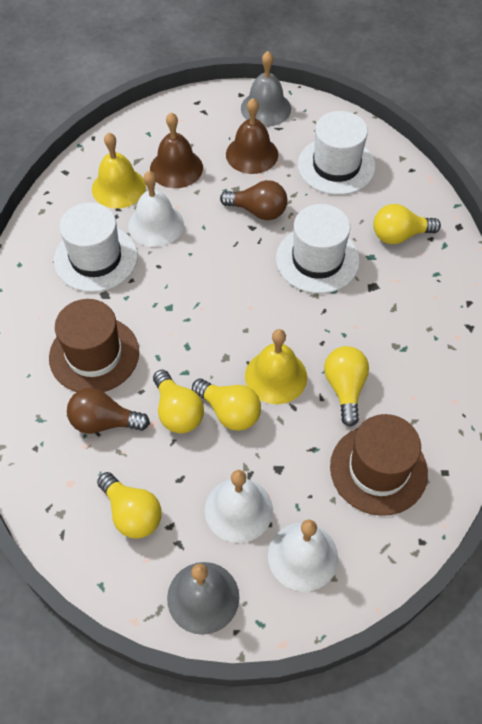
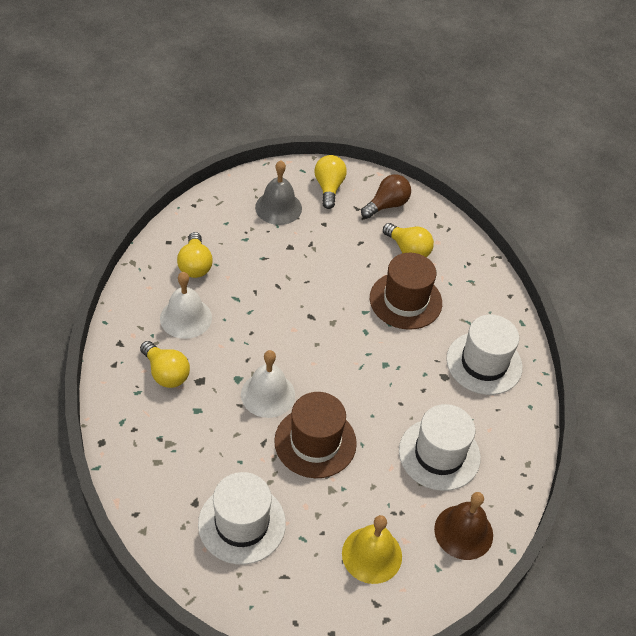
brown bell: 2 -> 1
brown light bulb: 2 -> 1
grey bell: 2 -> 1
white bell: 3 -> 2
yellow bell: 2 -> 1
yellow light bulb: 5 -> 4

